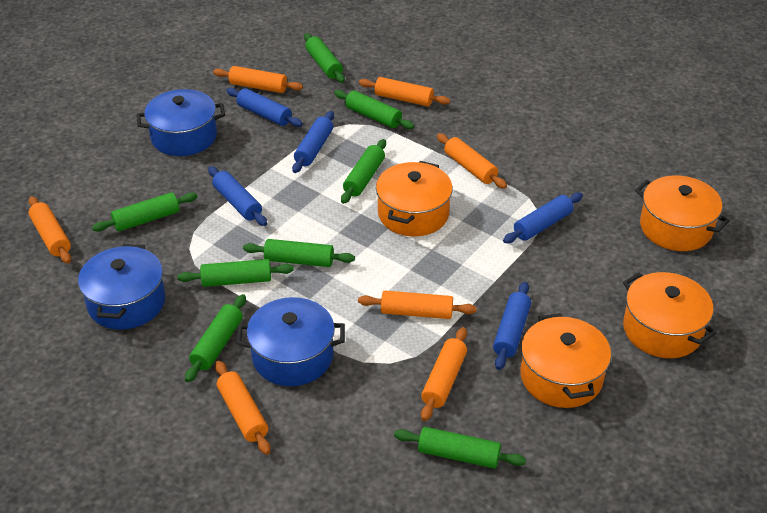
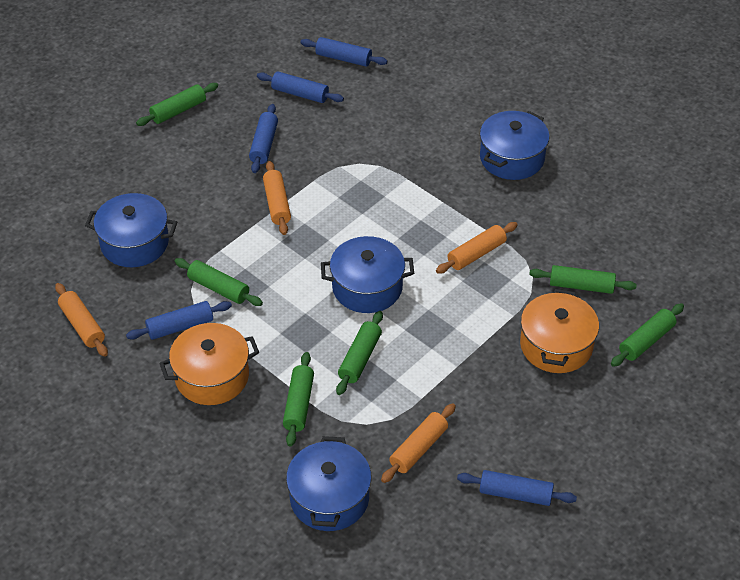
blue pot: 3 -> 4
green rolling pin: 8 -> 6
orange pot: 4 -> 2
orange rolling pin: 7 -> 4

